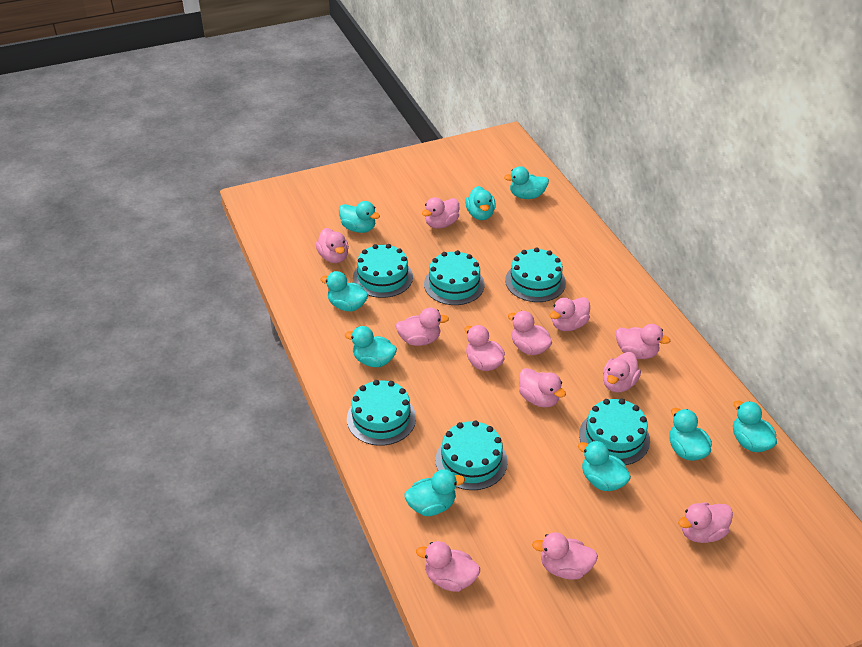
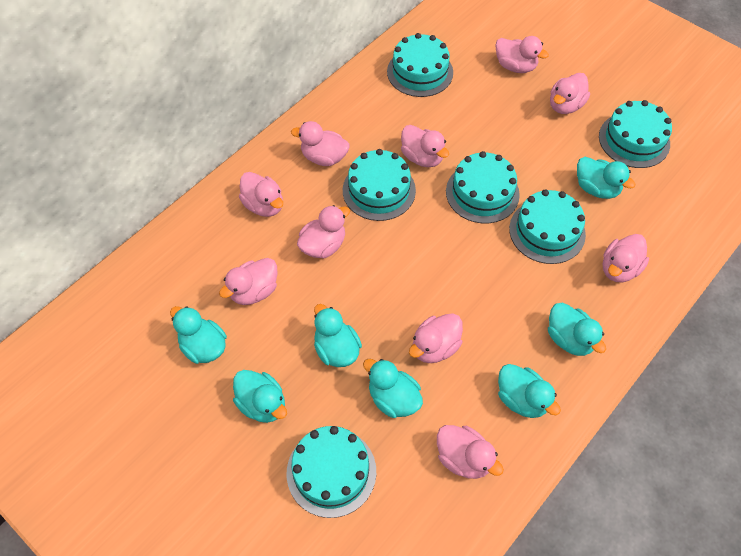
pink duck: 12 -> 10
turquoise duck: 9 -> 7

